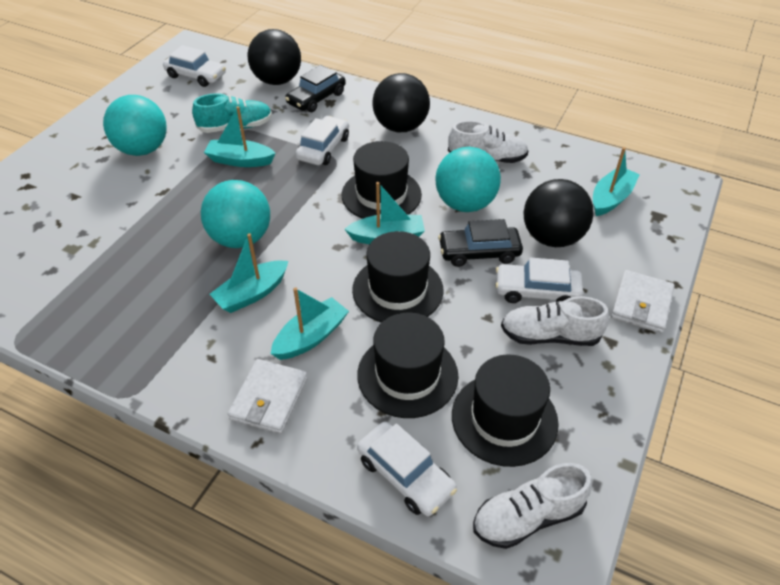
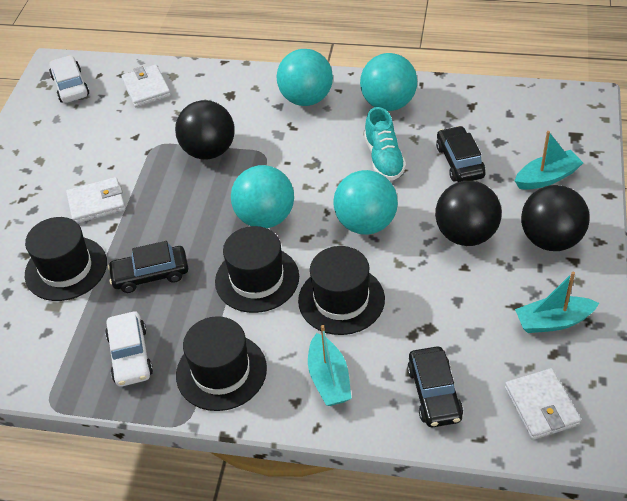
black car: 2 -> 3
turquoise ball: 3 -> 4
turquoise boat: 5 -> 3
white car: 4 -> 2
white shoe: 3 -> 0
white wallet: 2 -> 3

